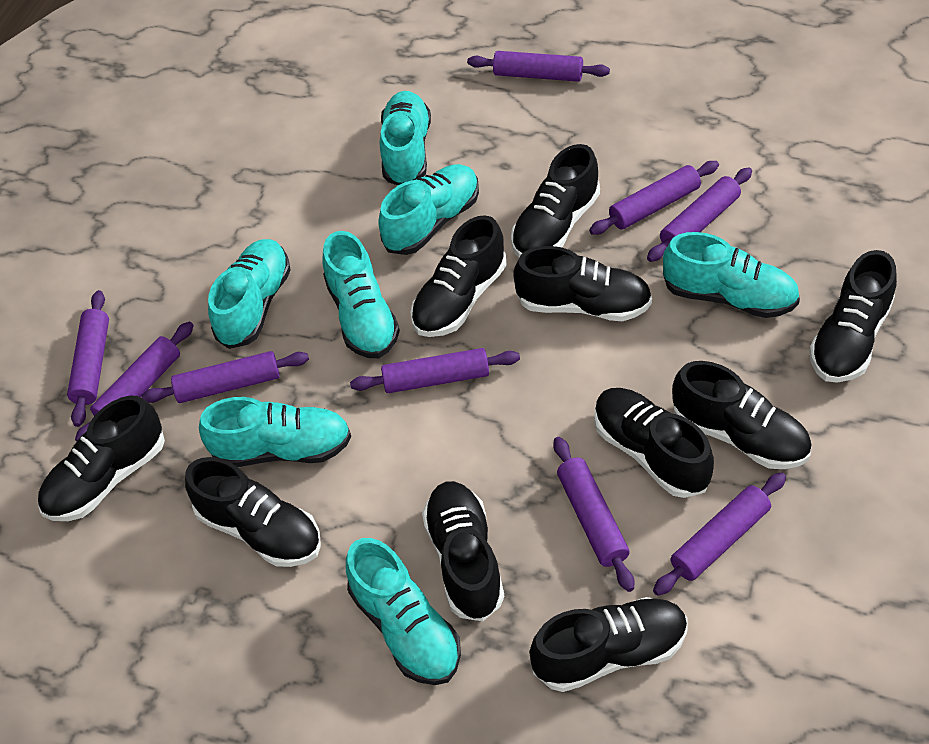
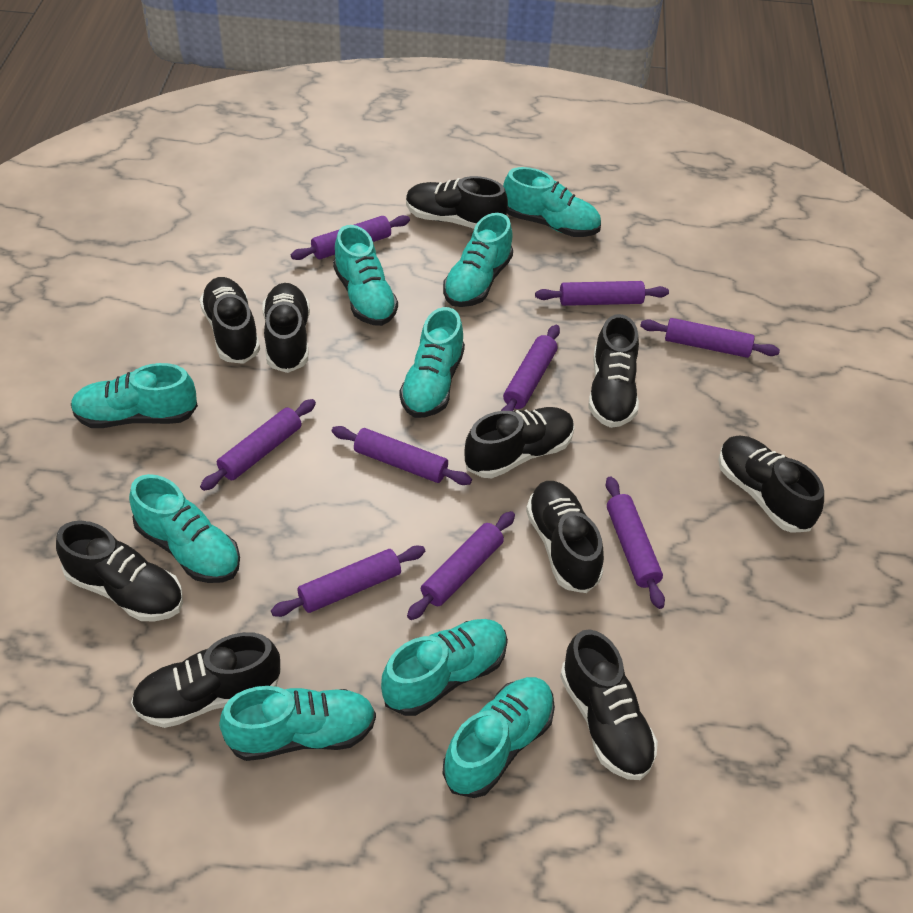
turquoise shoe: 7 -> 9

